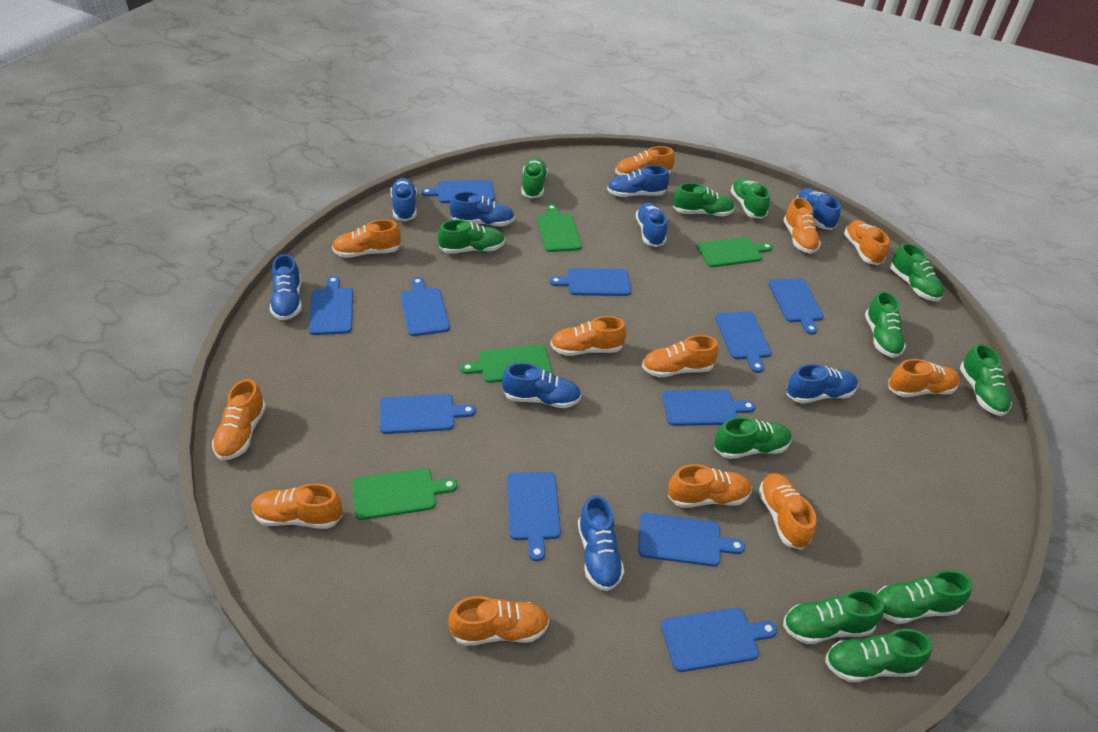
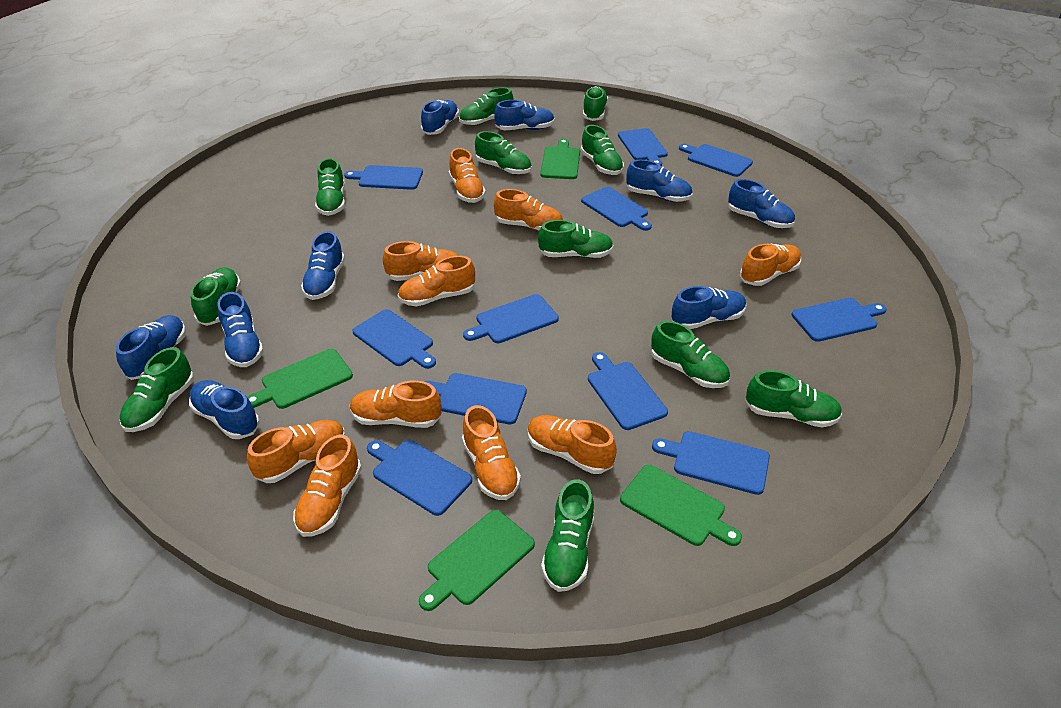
orange shoe: 12 -> 10

